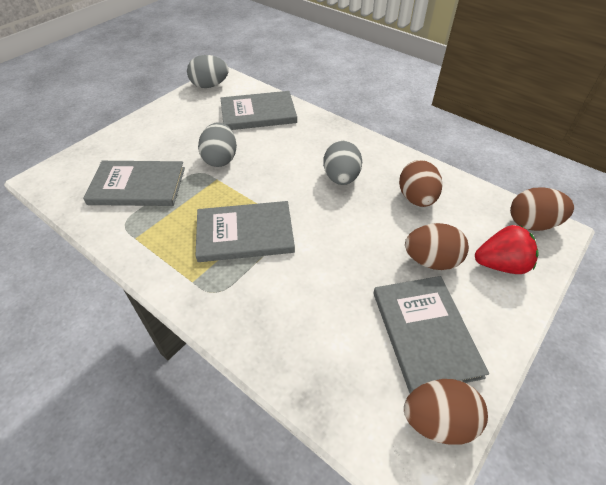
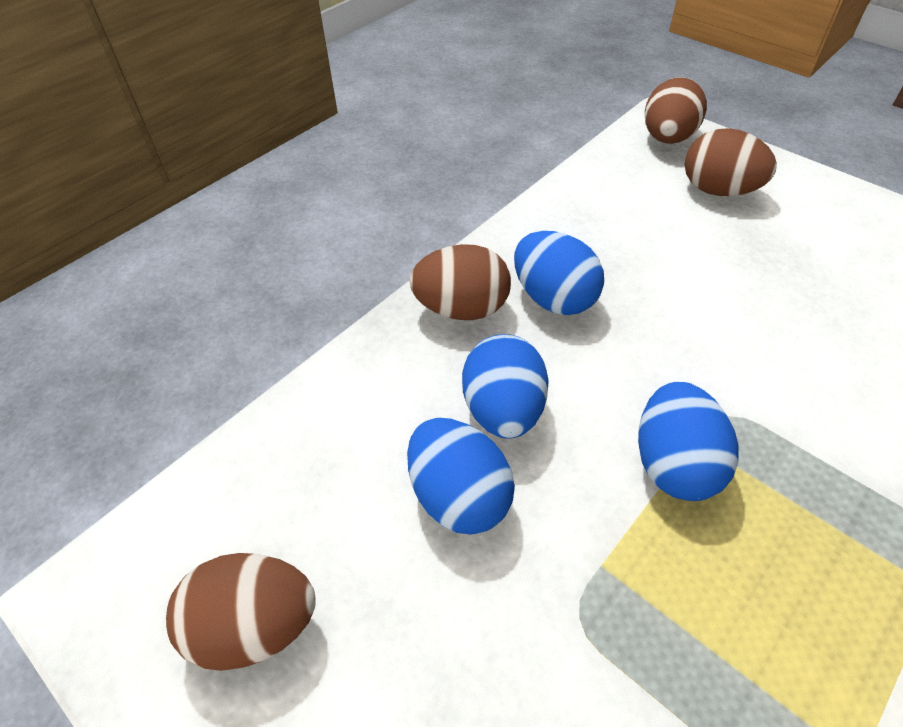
blue egg: 0 -> 4
grey book: 4 -> 0
grey egg: 3 -> 0
red strawberry: 1 -> 0

